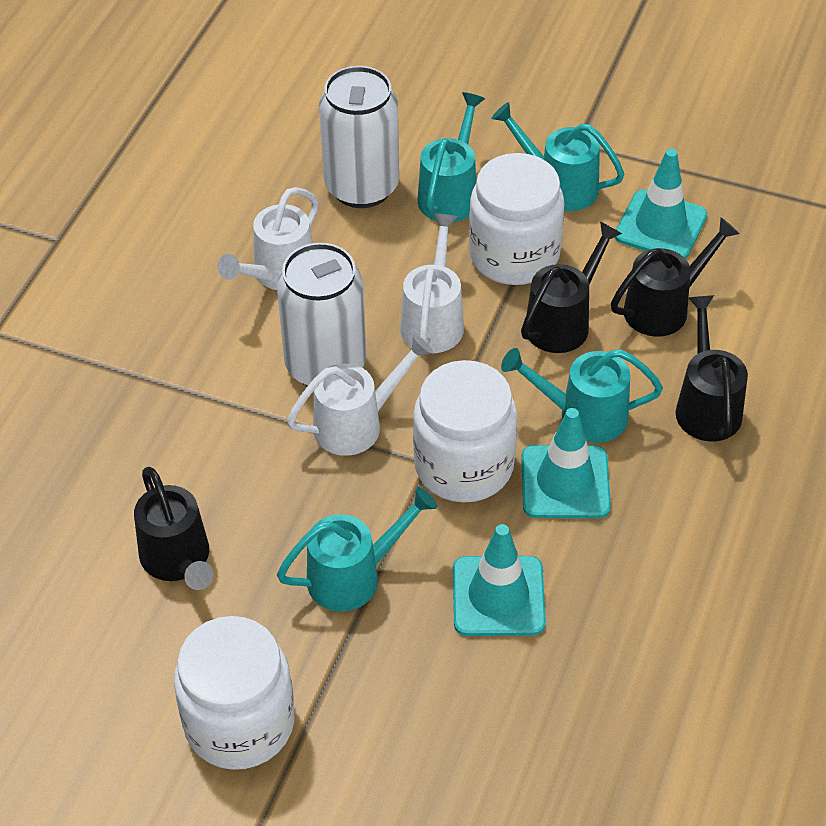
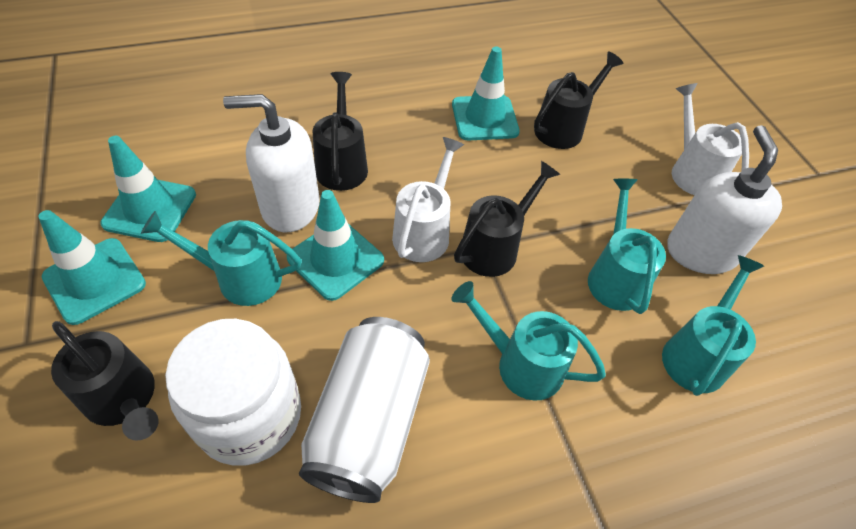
turquoise traffic cone: 3 -> 4
white can: 2 -> 1
white jar: 3 -> 1
white soap dispenser: 0 -> 2
white watering can: 3 -> 2

